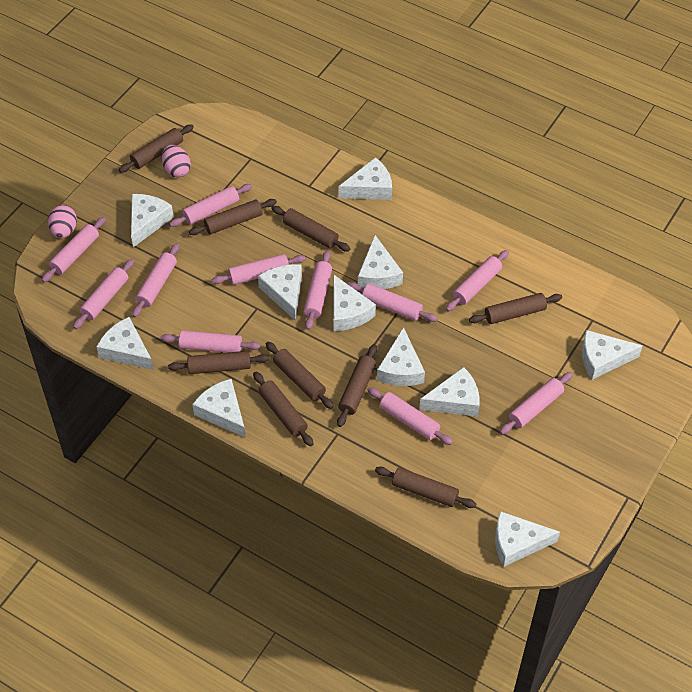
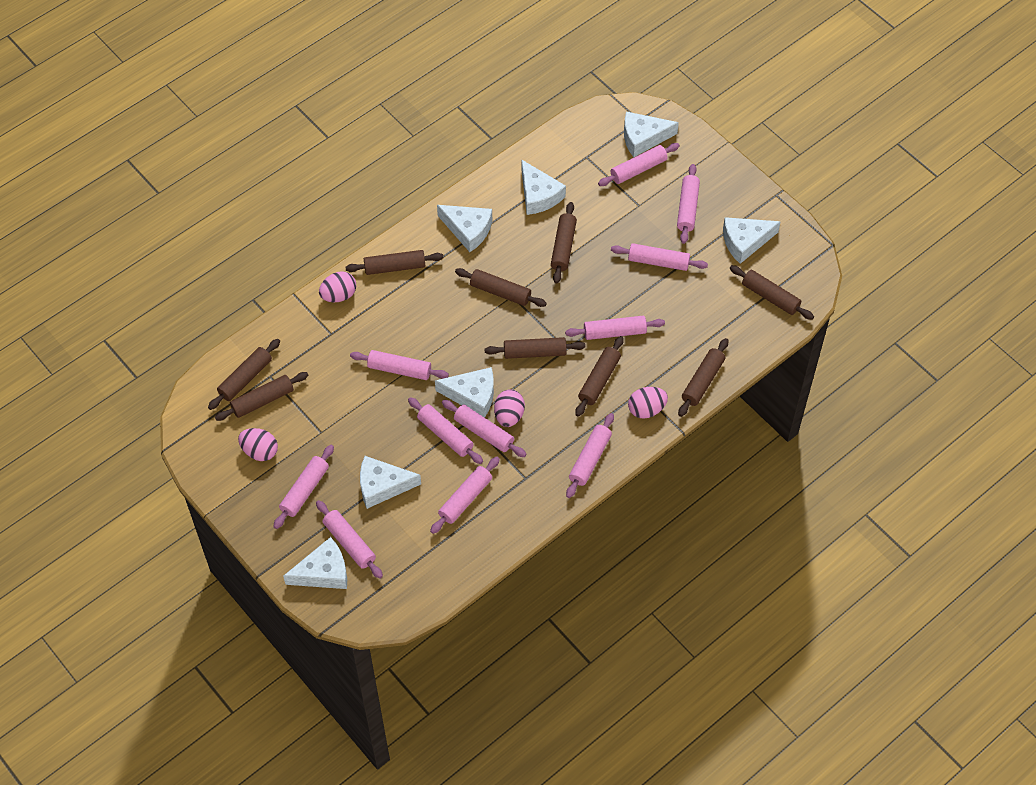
pink egg: 2 -> 4
white cheese: 11 -> 7

